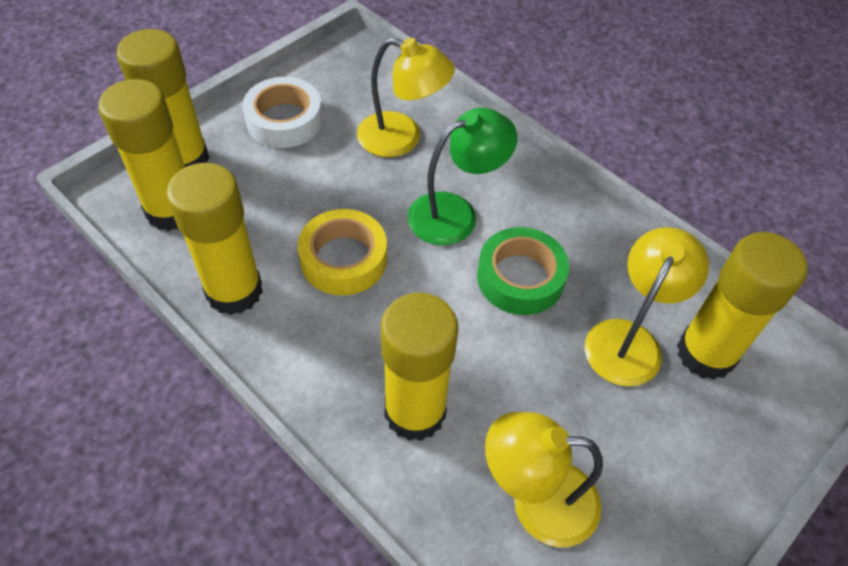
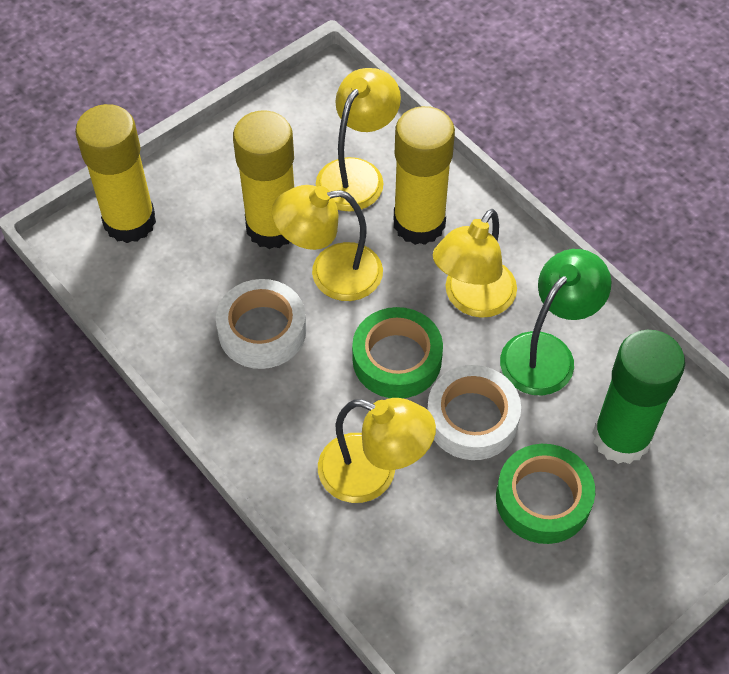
green glue stick: 0 -> 1
green tape: 1 -> 2
white tape: 1 -> 2
yellow glue stick: 5 -> 3
yellow lamp: 3 -> 4
yellow tape: 1 -> 0

